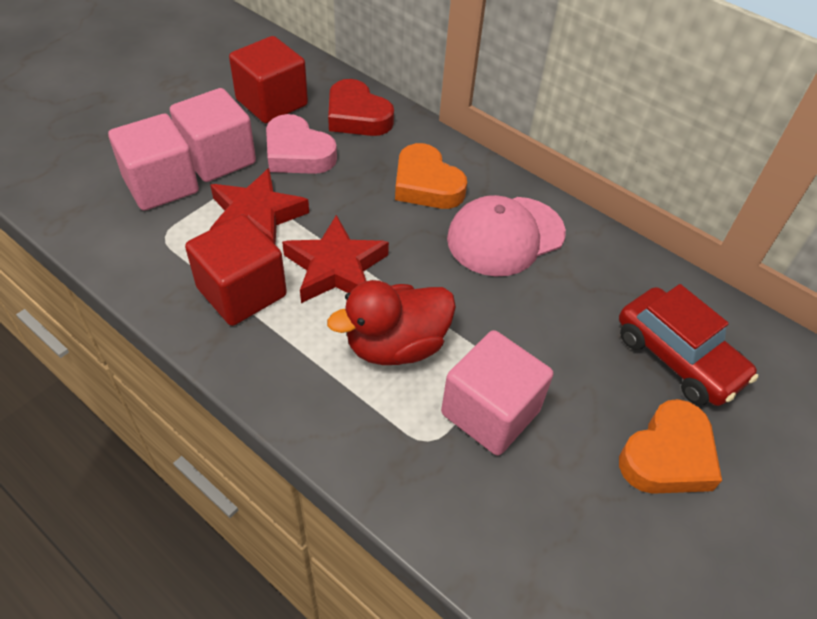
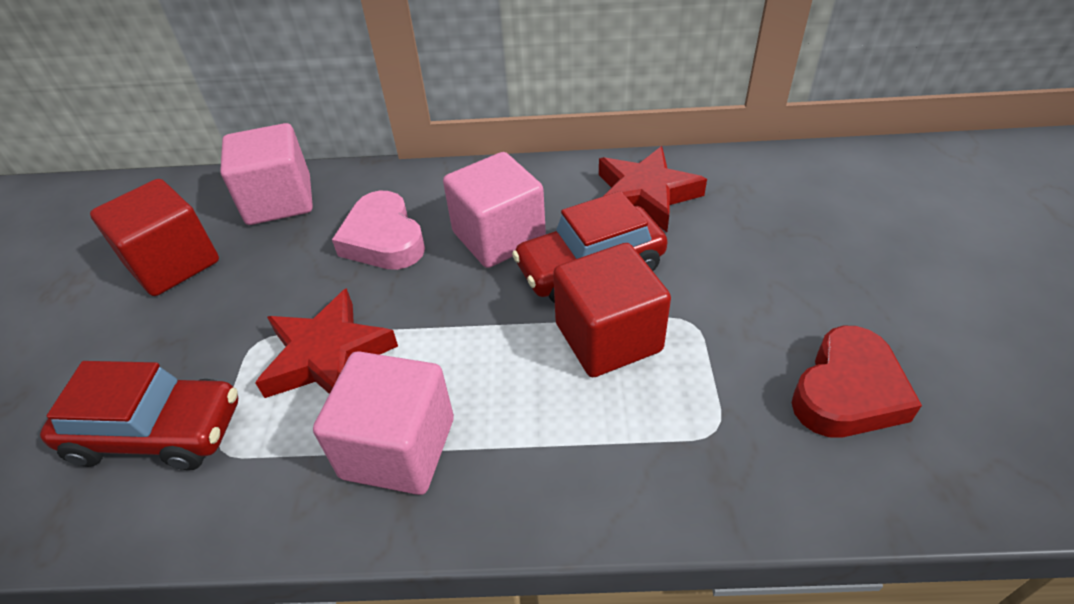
orange heart: 2 -> 0
pink cap: 1 -> 0
red car: 1 -> 2
red duck: 1 -> 0

